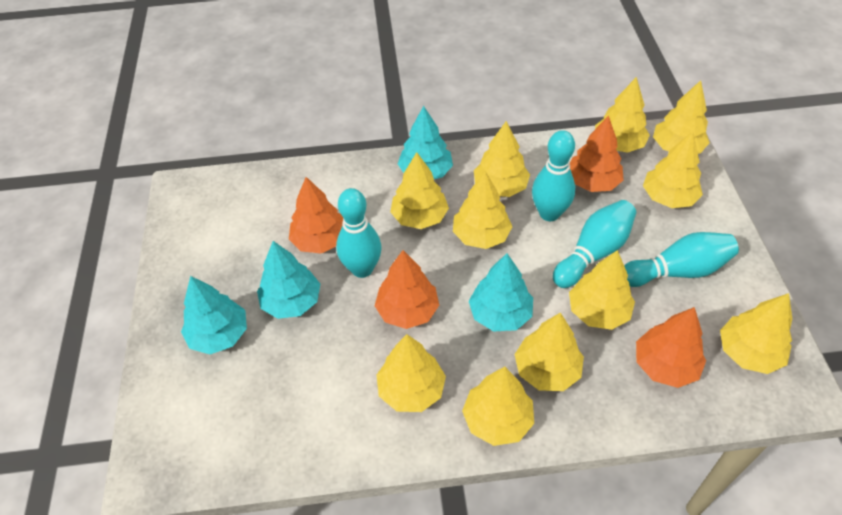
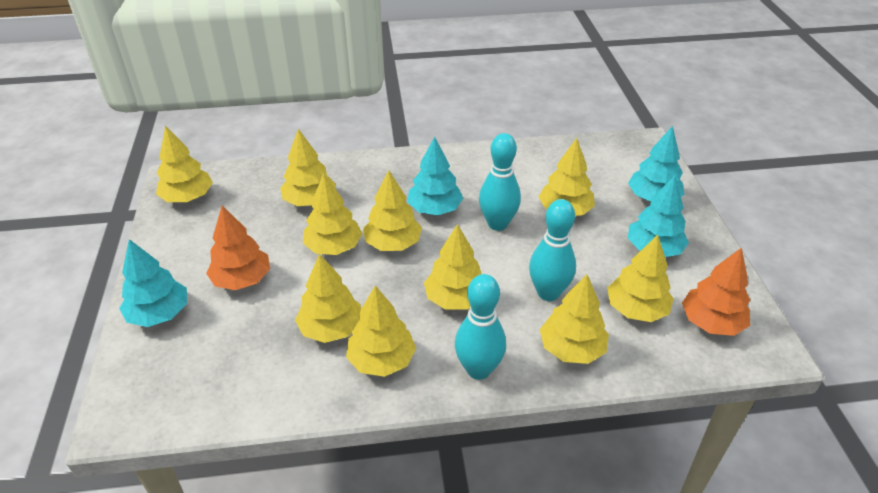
orange tree: 4 -> 2
turquoise bowling pin: 4 -> 3
yellow tree: 11 -> 10

